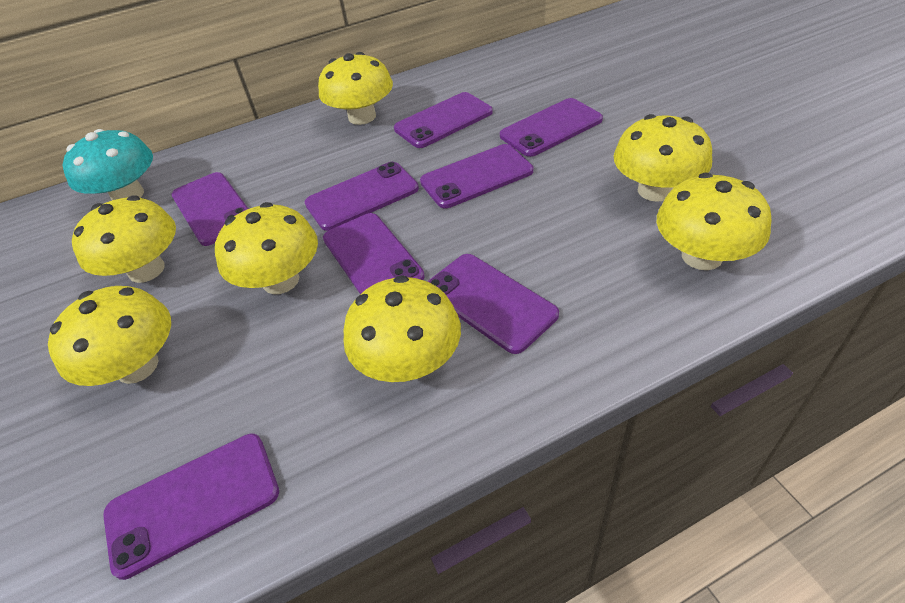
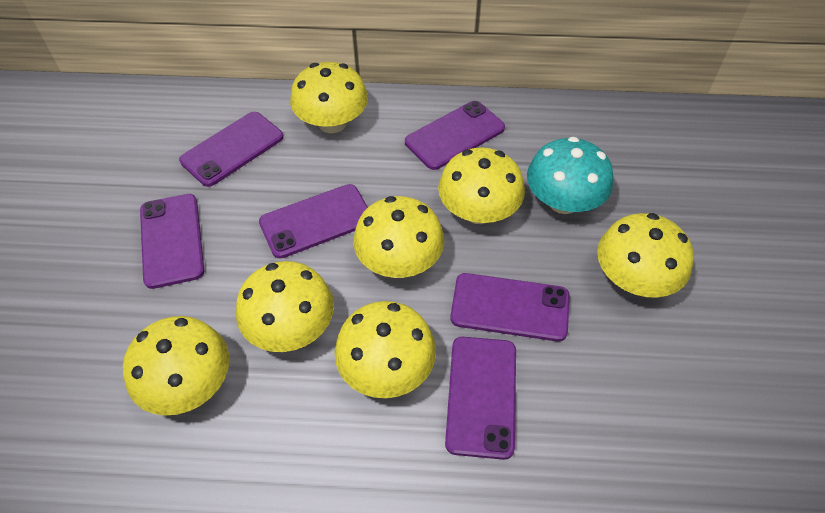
purple phone: 8 -> 6

